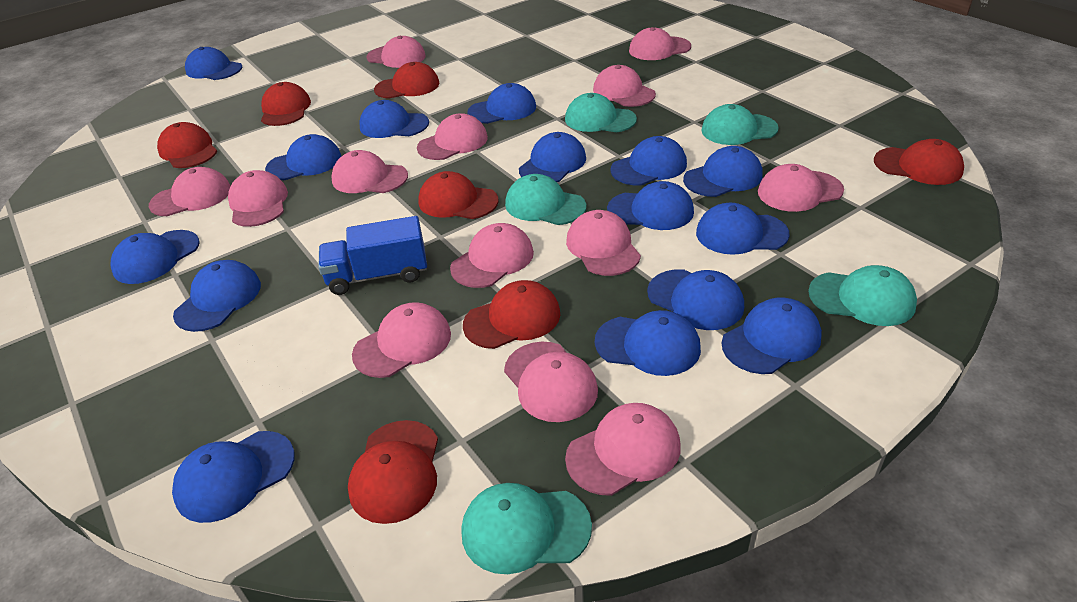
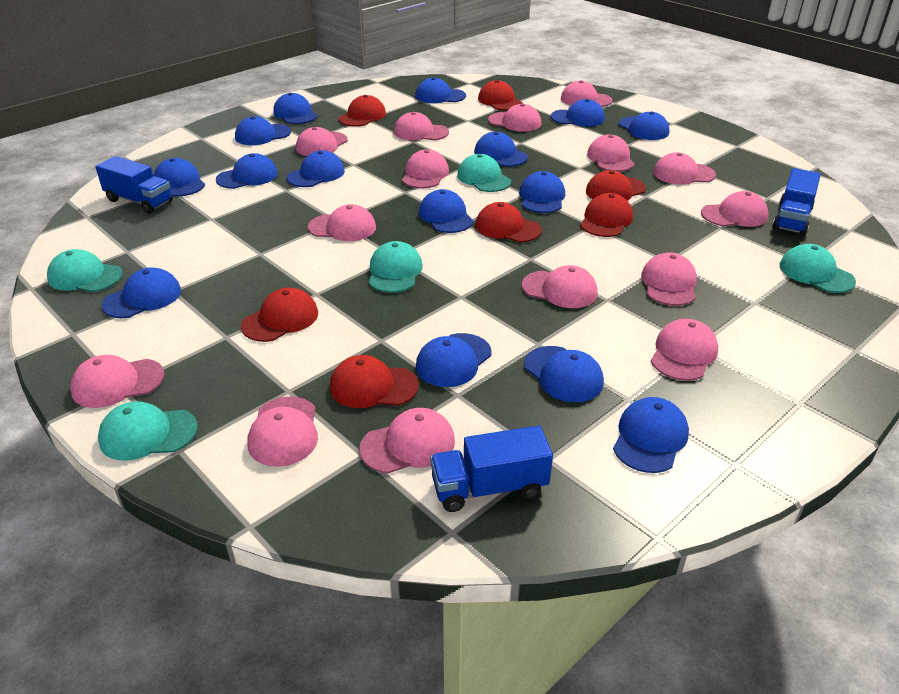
blue truck: 1 -> 3
pink cap: 13 -> 15

